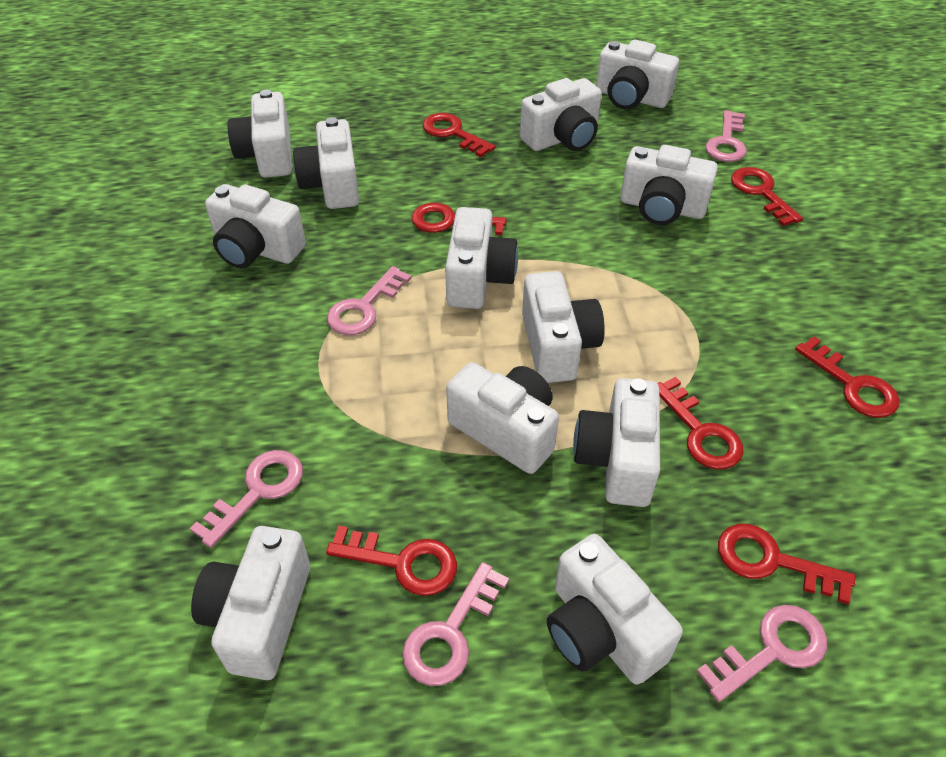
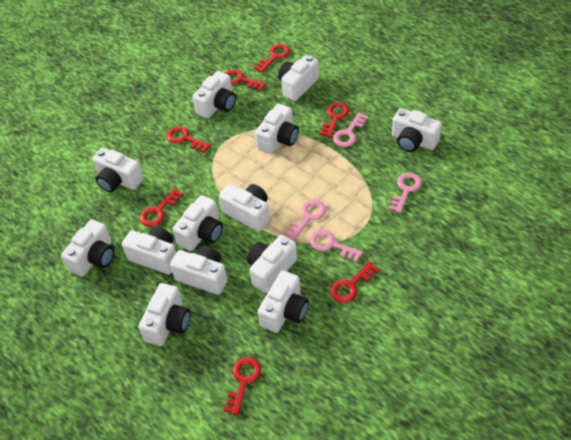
pink key: 5 -> 4
white camera: 12 -> 13

